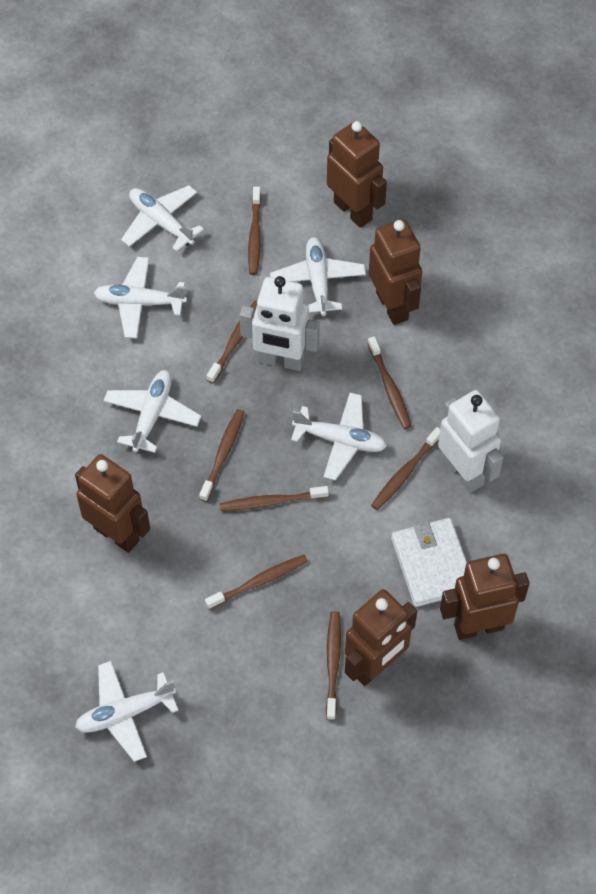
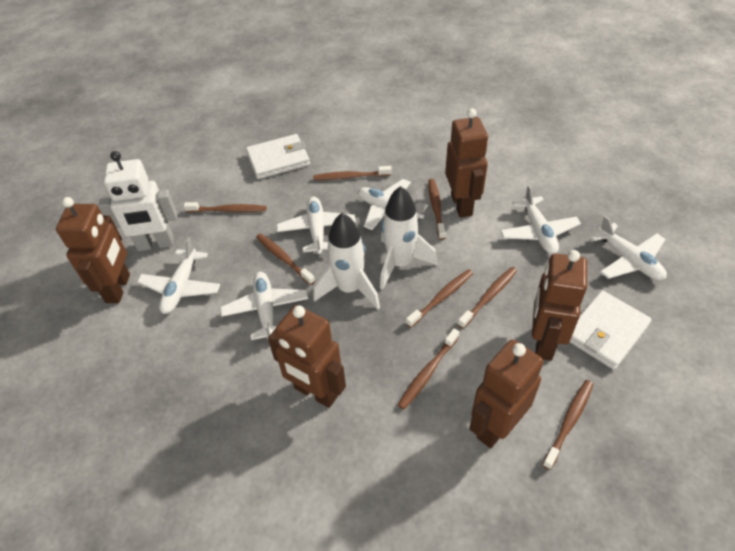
white robot: 2 -> 1
white rocket: 0 -> 2
white wallet: 1 -> 2

